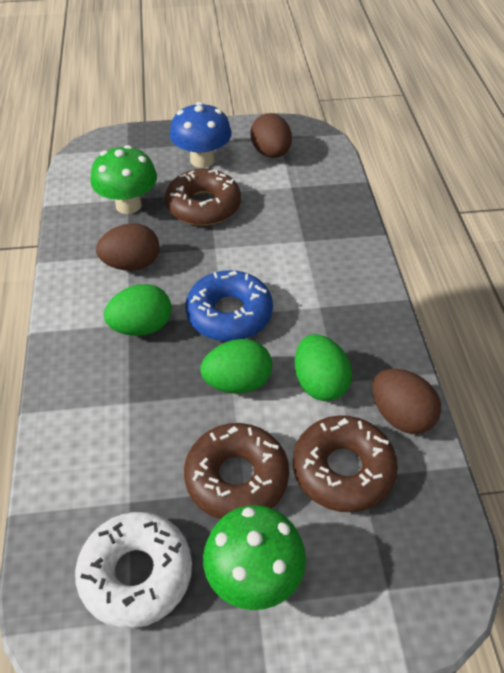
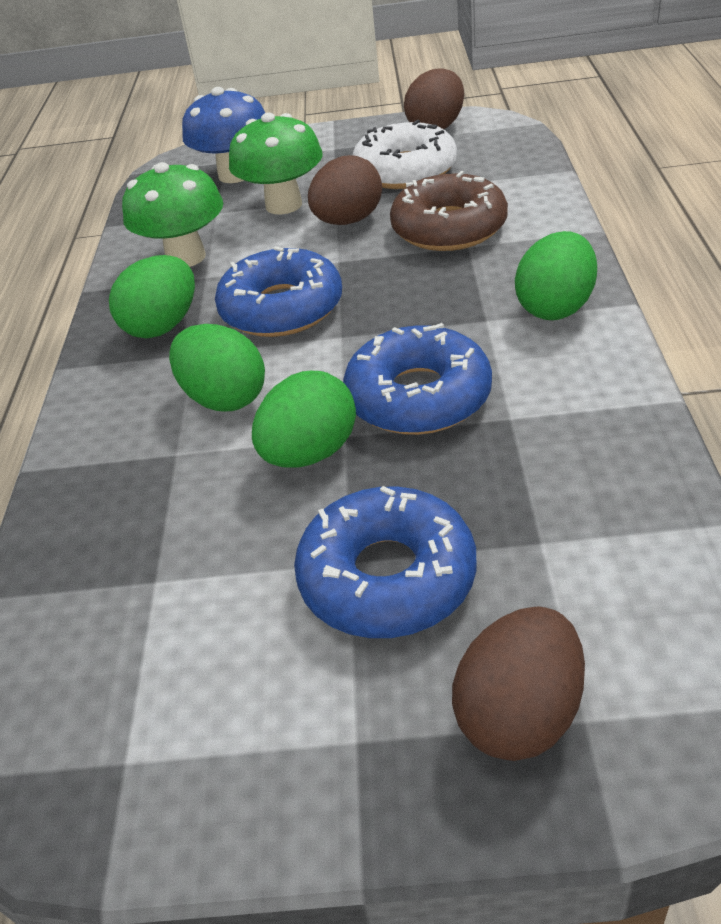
blue donut: 1 -> 3
brown donut: 3 -> 1
green egg: 3 -> 4

